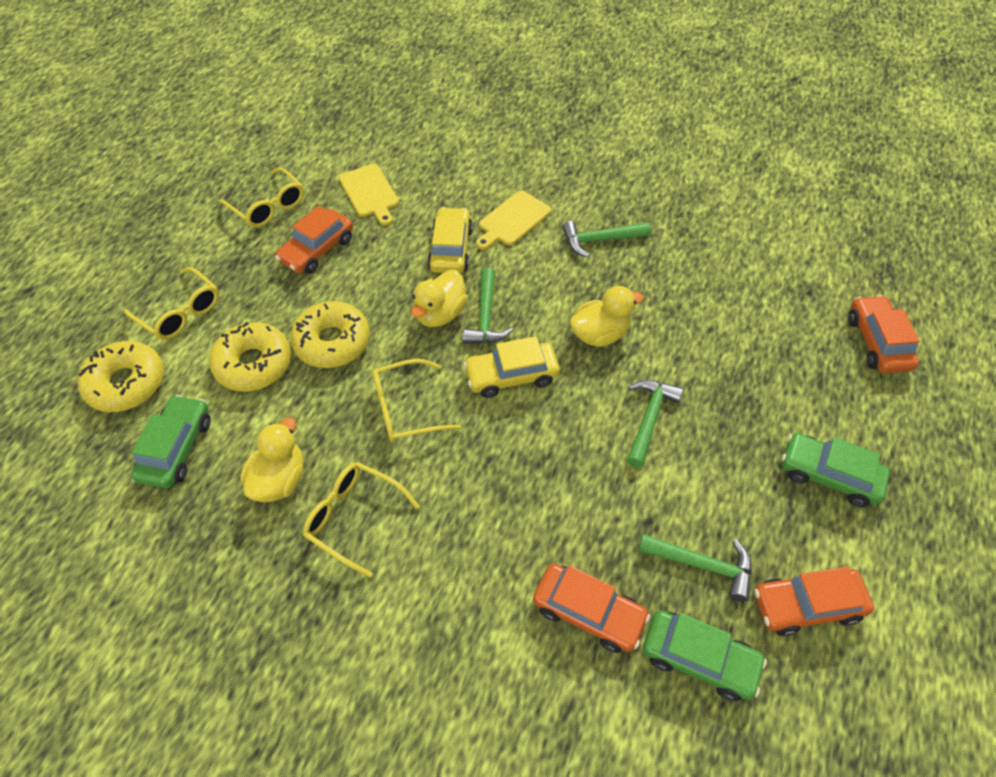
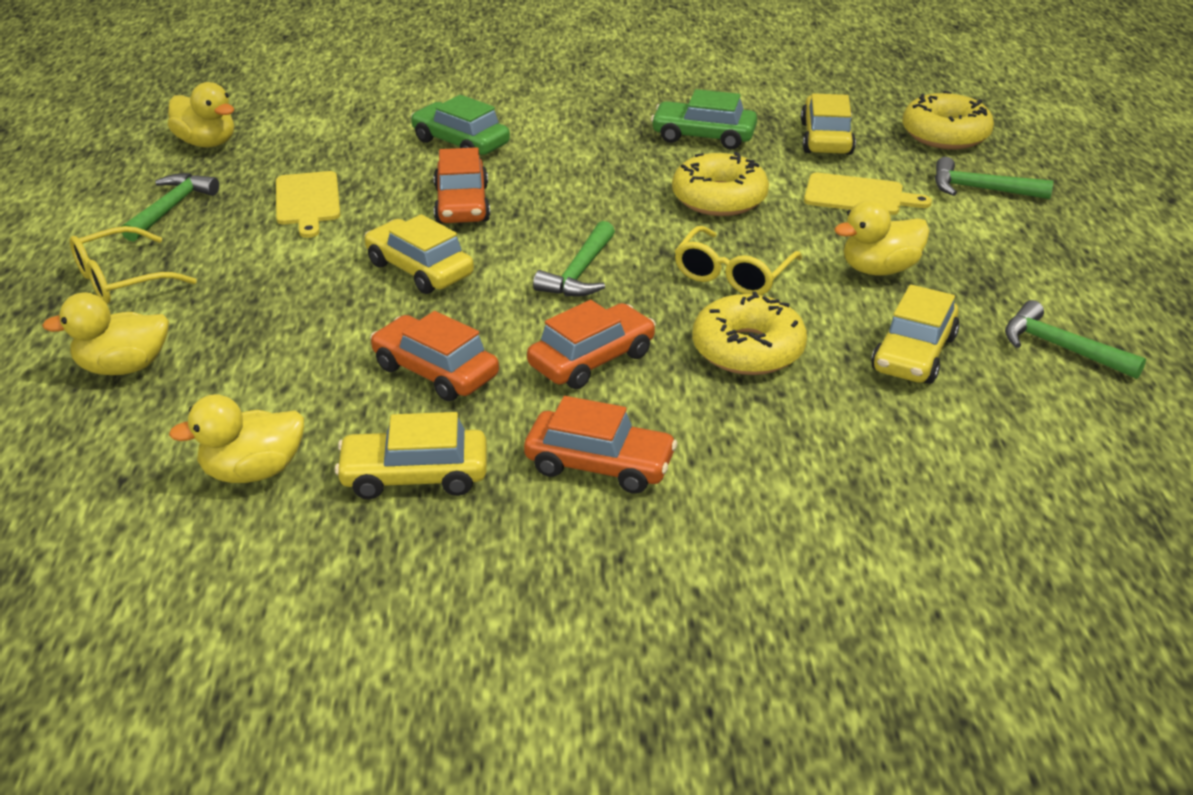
green car: 3 -> 2
yellow car: 2 -> 4
yellow duck: 3 -> 4
yellow glasses: 4 -> 2

